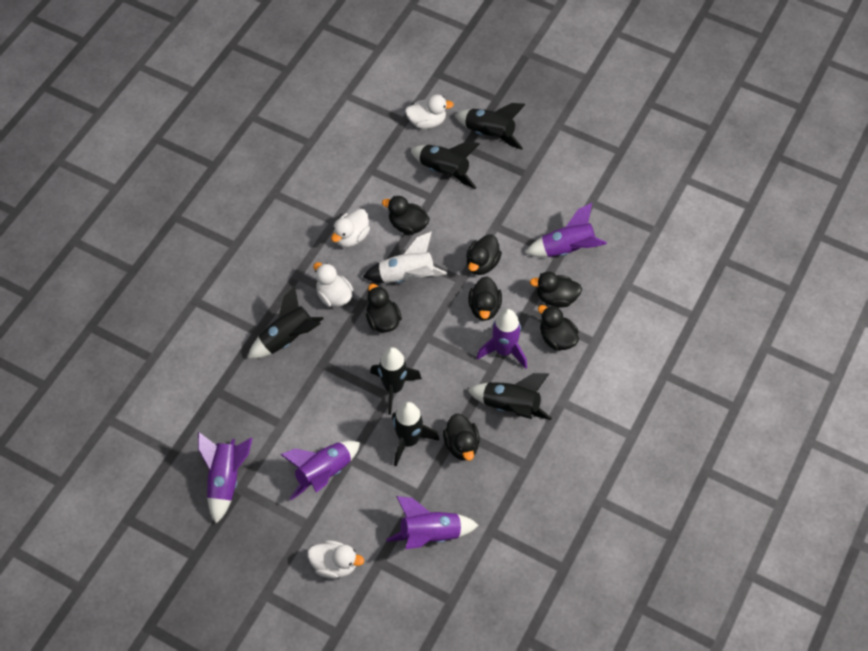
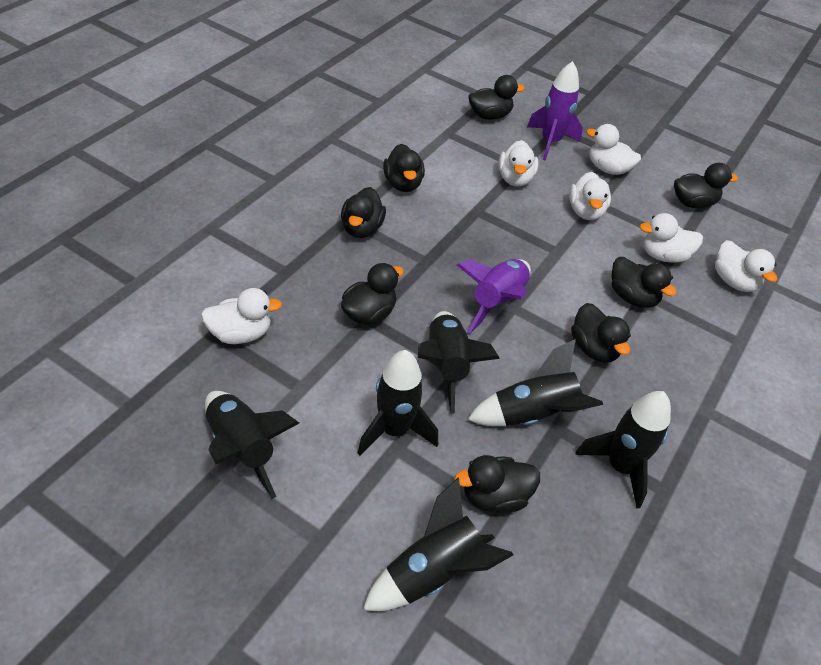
black duck: 7 -> 8
purple rocket: 5 -> 2
white duck: 4 -> 6
white rocket: 1 -> 0

